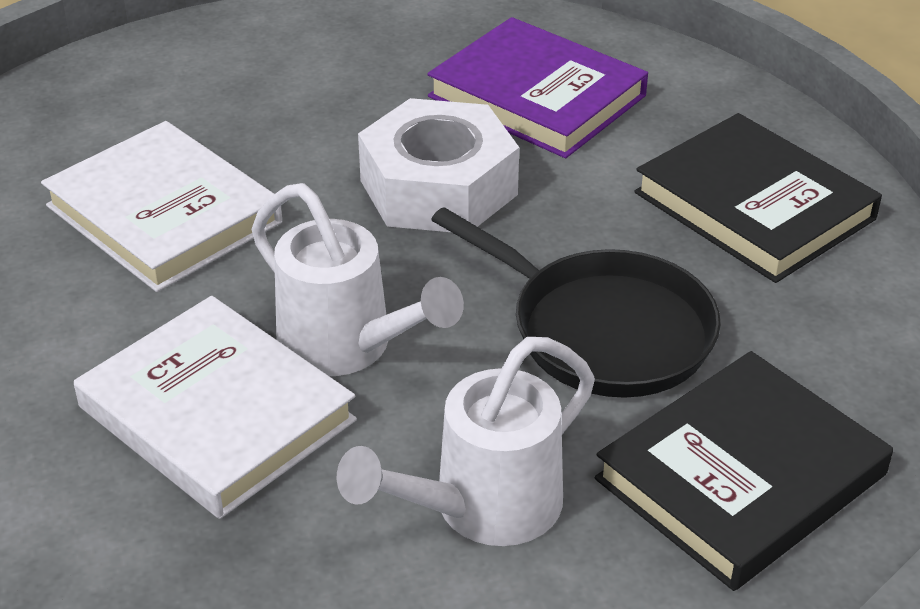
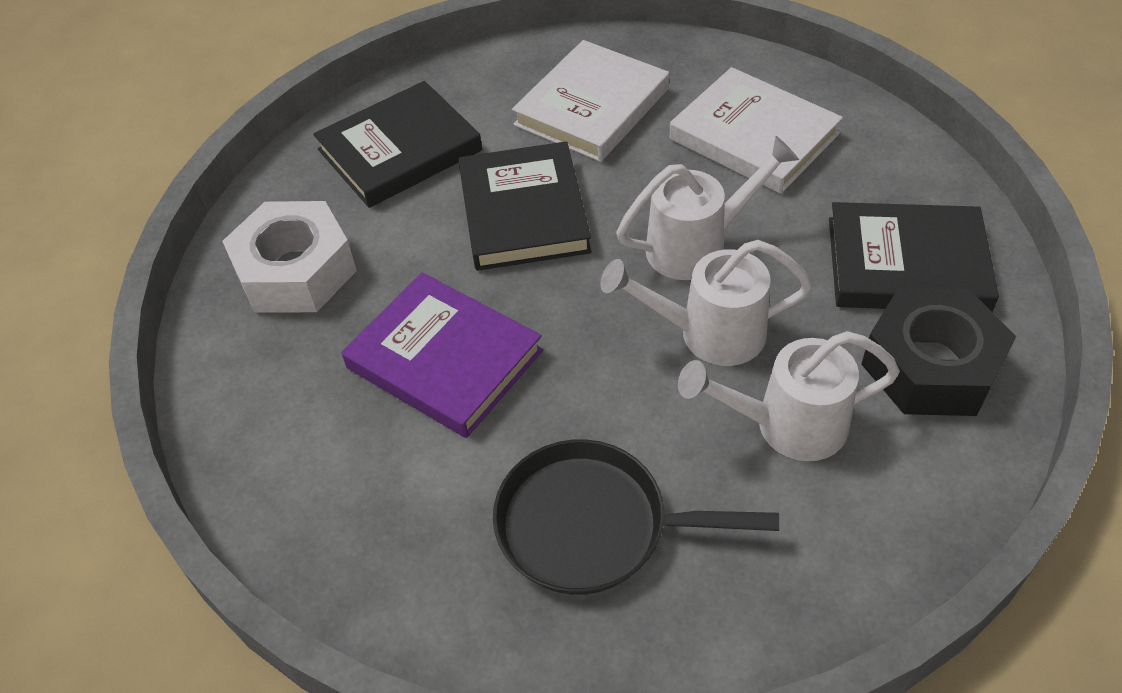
black book: 2 -> 3
black nut: 0 -> 1
white watering can: 2 -> 3

